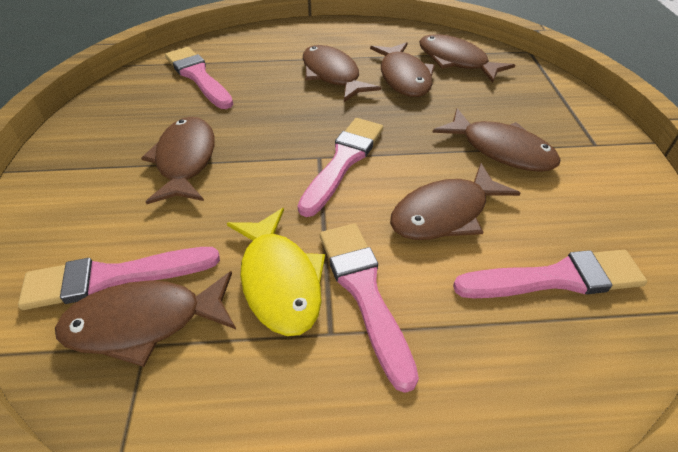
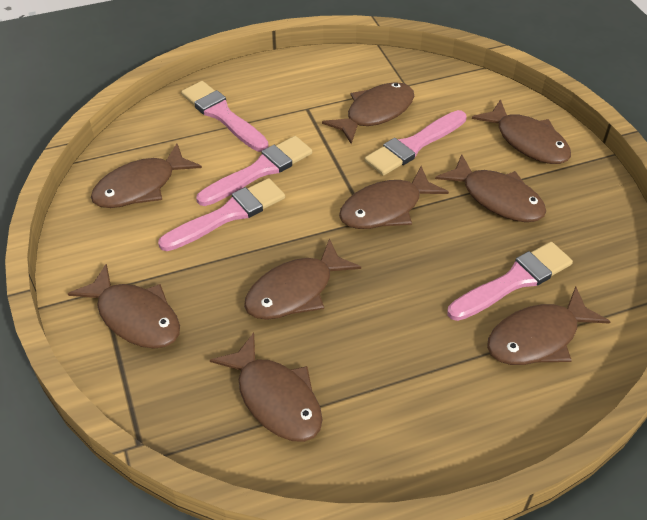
brown fish: 7 -> 9
yellow fish: 1 -> 0

